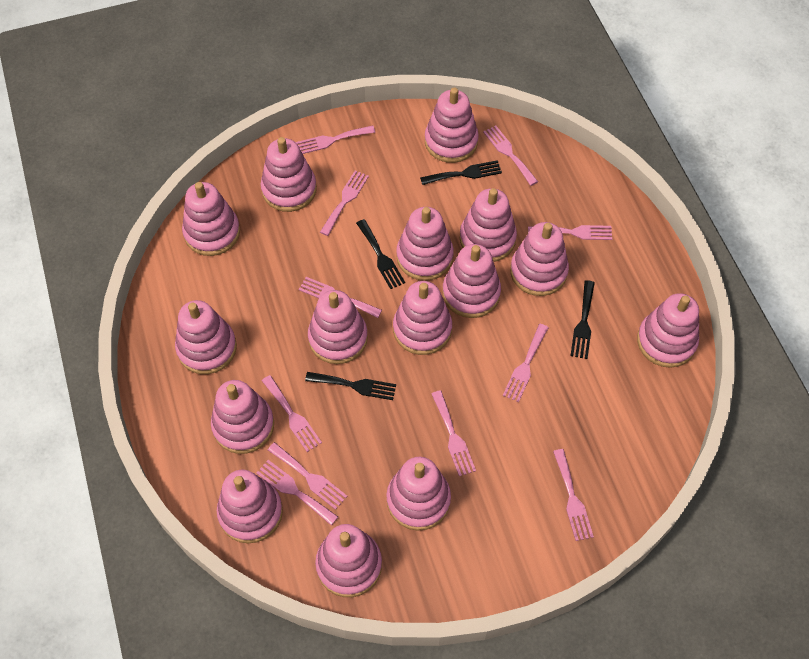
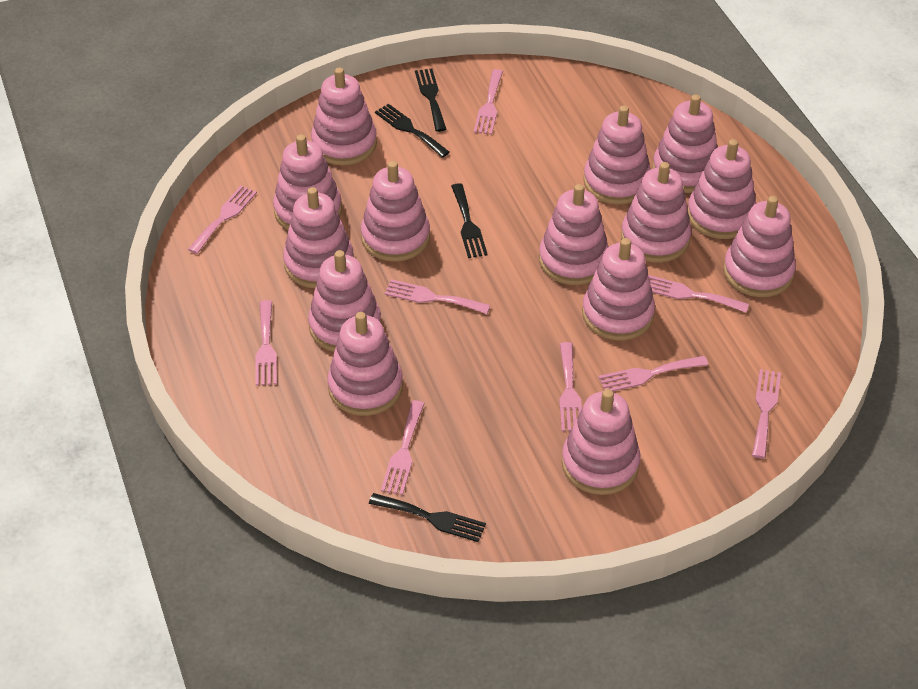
pink fork: 11 -> 9
pink stacking toy: 15 -> 14

